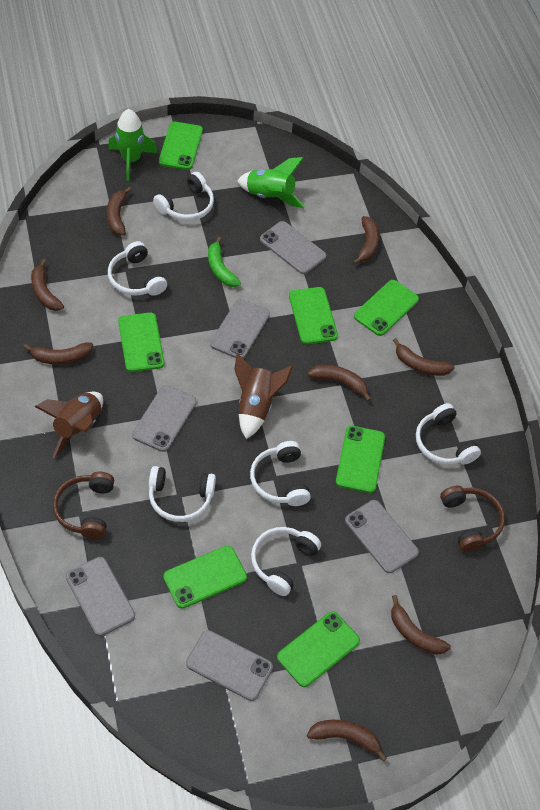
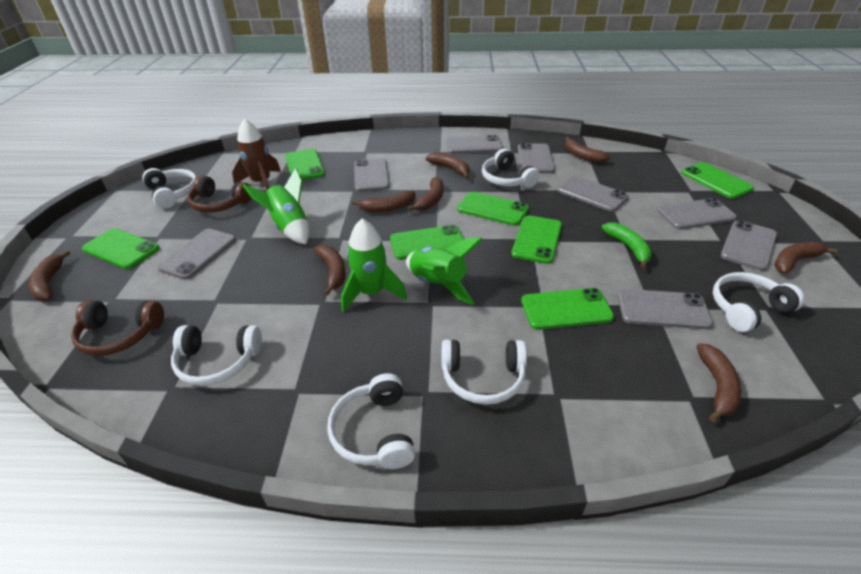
brown rocket: 2 -> 1
green rocket: 2 -> 3
grey phone: 6 -> 8

